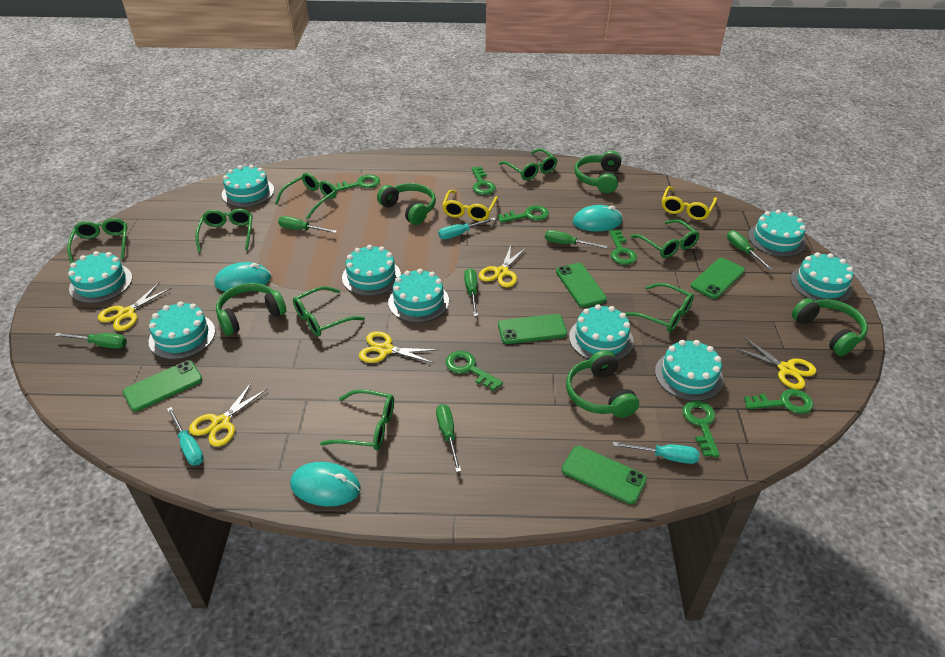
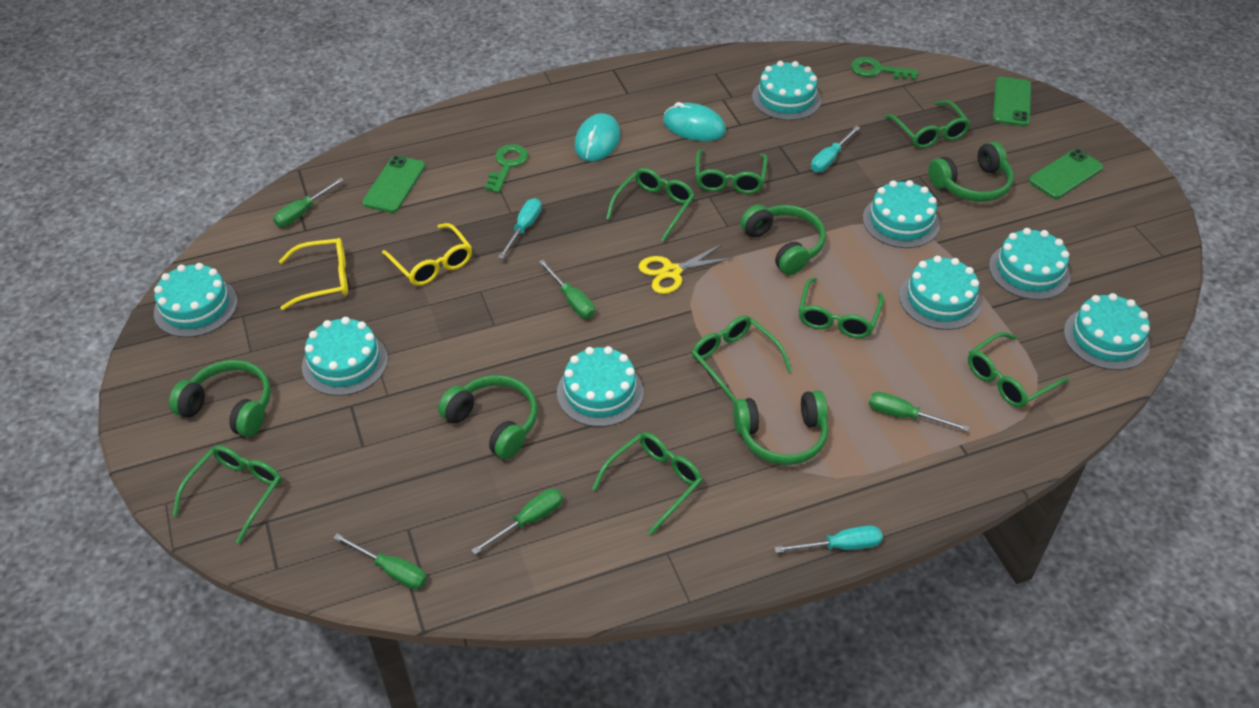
green key: 7 -> 2
green phone: 5 -> 3
green screwdriver: 6 -> 5
turquoise cake: 9 -> 8
turquoise mouse: 3 -> 2
yellow scissors: 5 -> 1

